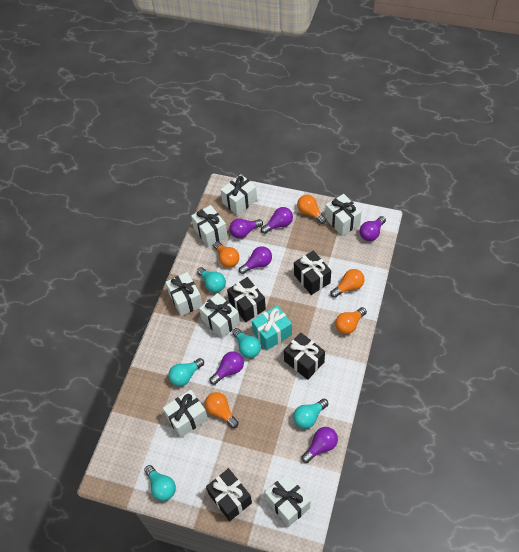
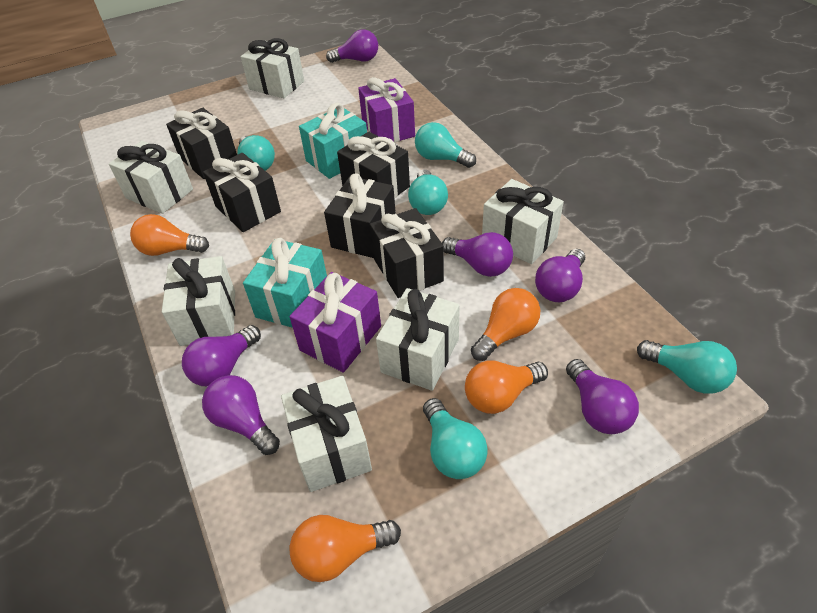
black gift: 4 -> 5
orange light bulb: 5 -> 4
purple gift: 0 -> 2
turquoise gift: 1 -> 2
white gift: 7 -> 6

